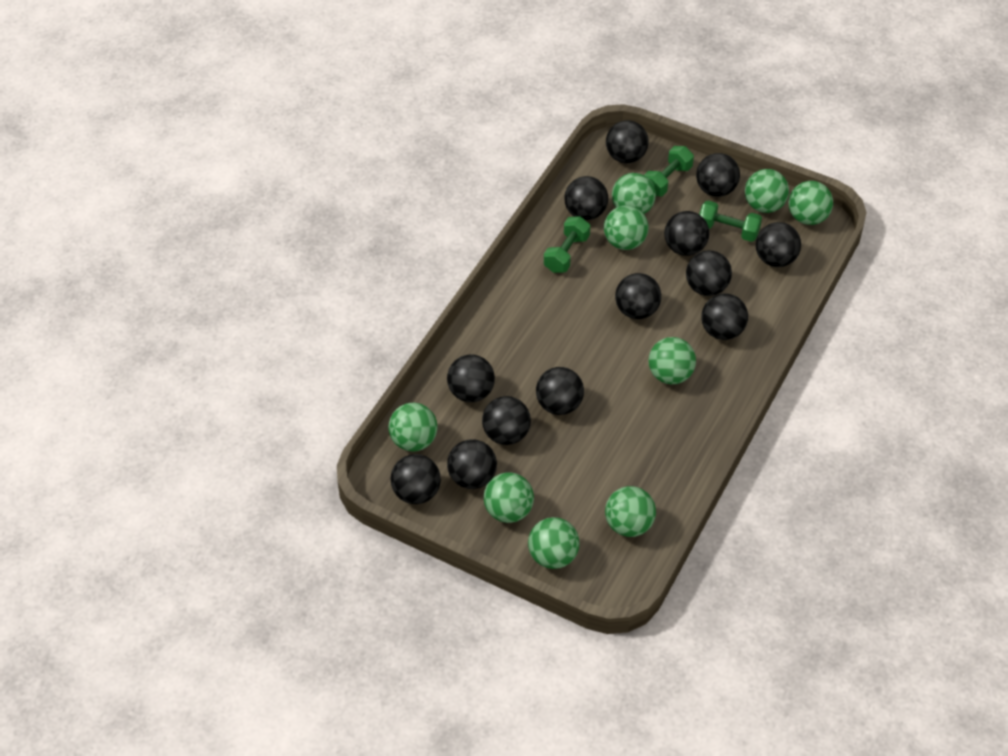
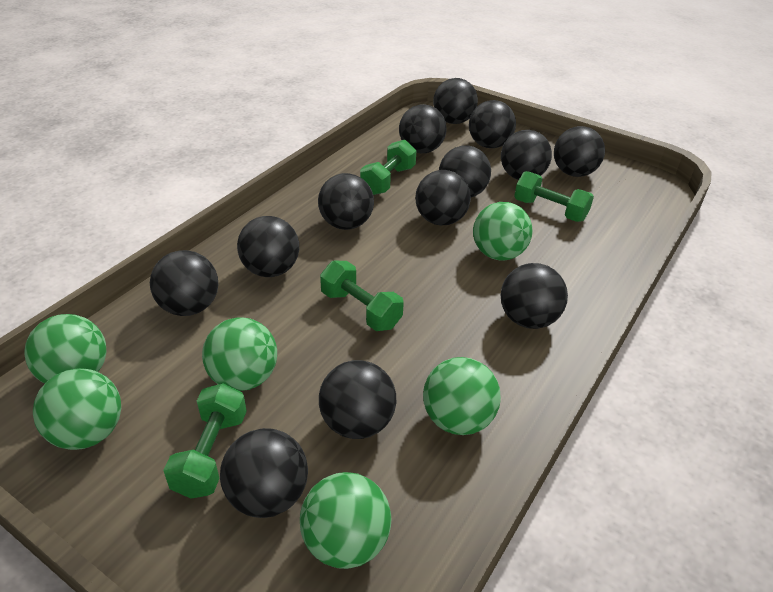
green ball: 9 -> 6
green dumbbell: 3 -> 4

